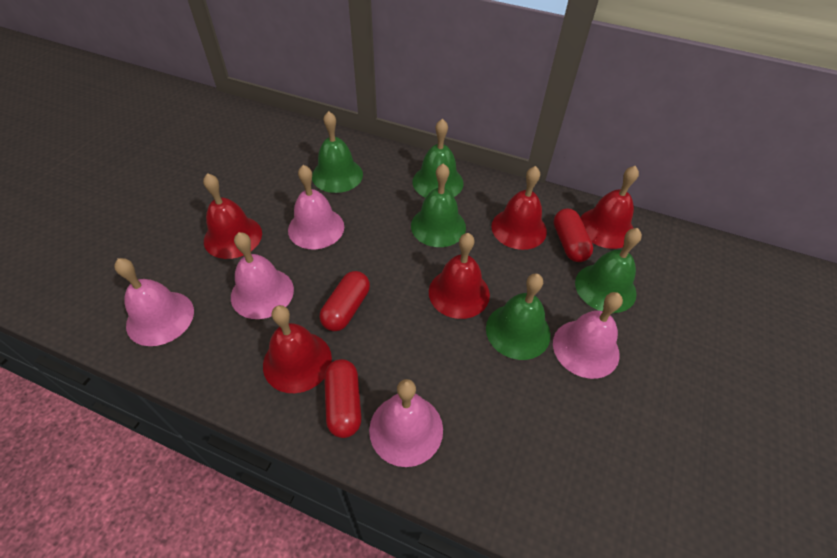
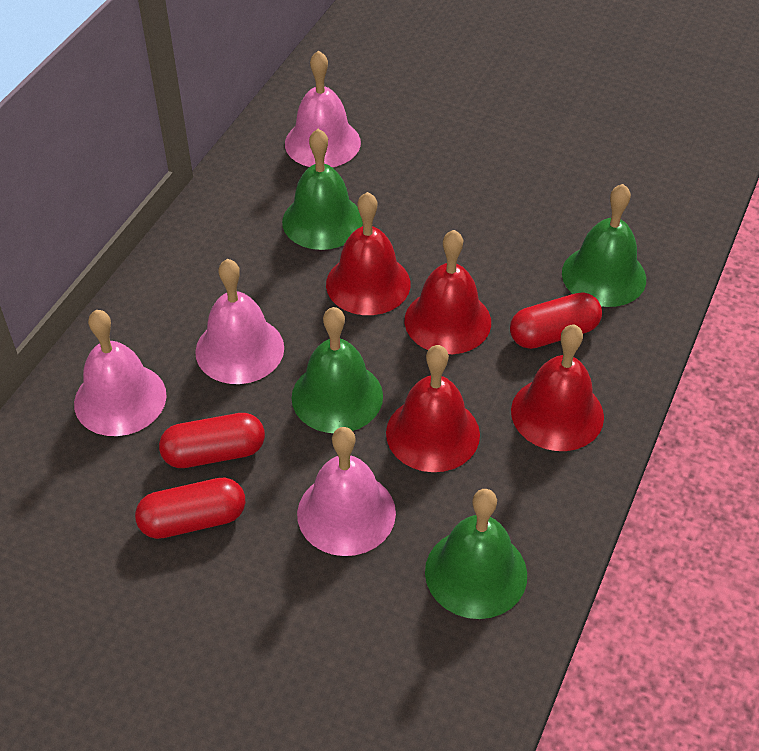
green bell: 5 -> 4
pink bell: 5 -> 4
red bell: 5 -> 4

